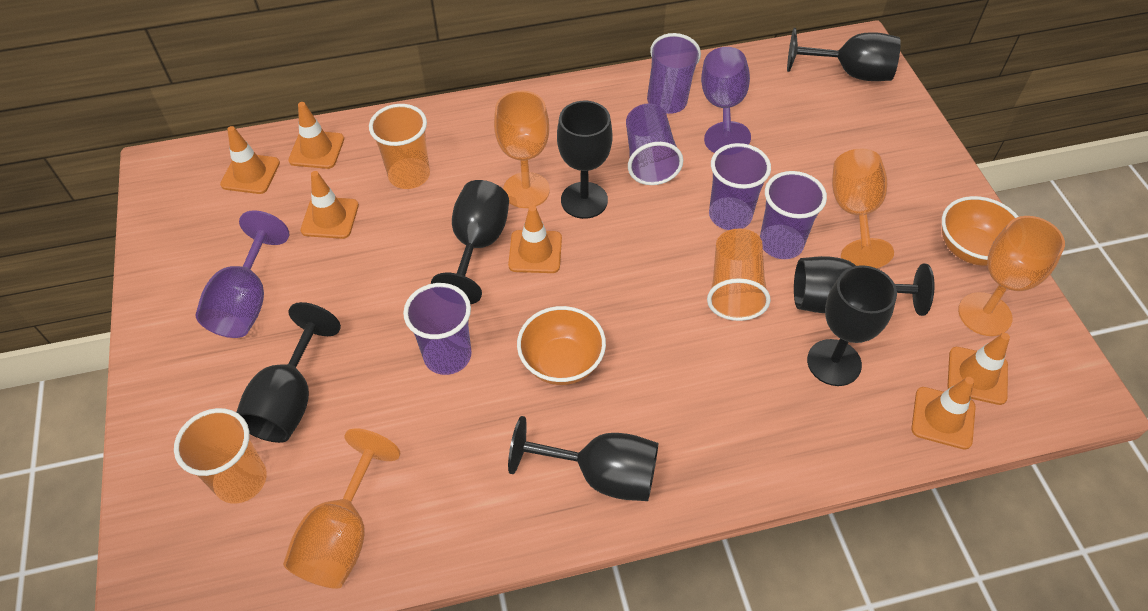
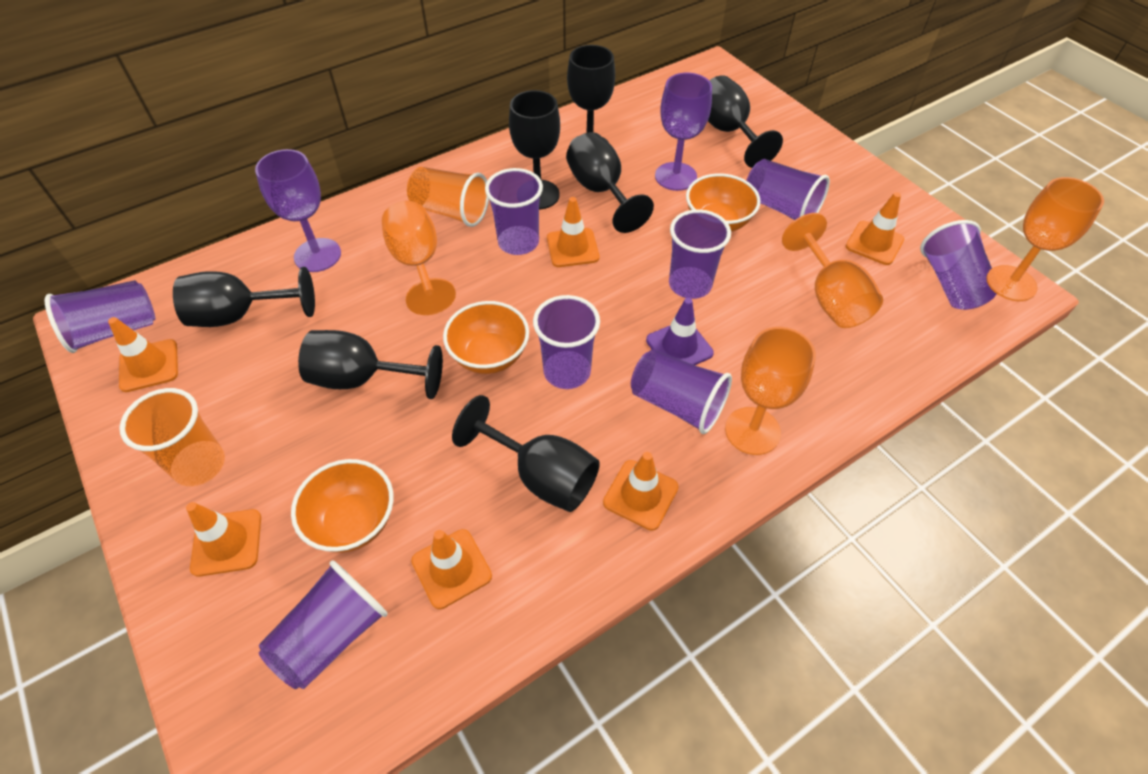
orange bowl: 2 -> 3
orange cup: 3 -> 2
purple cup: 5 -> 8
purple traffic cone: 0 -> 1

